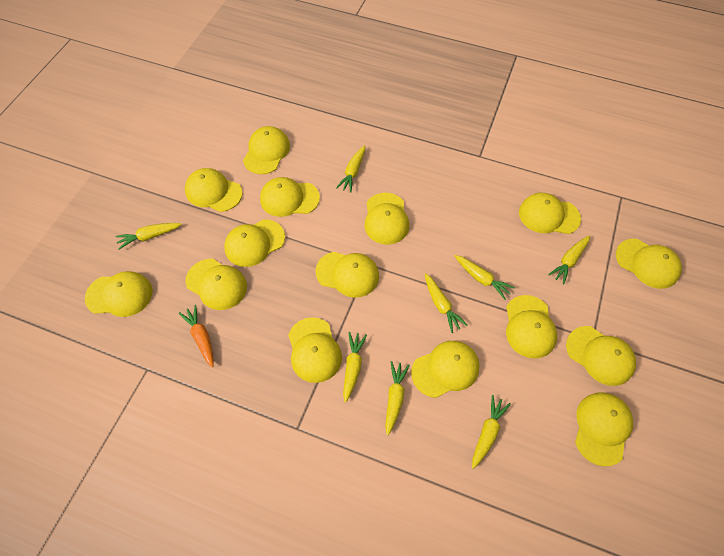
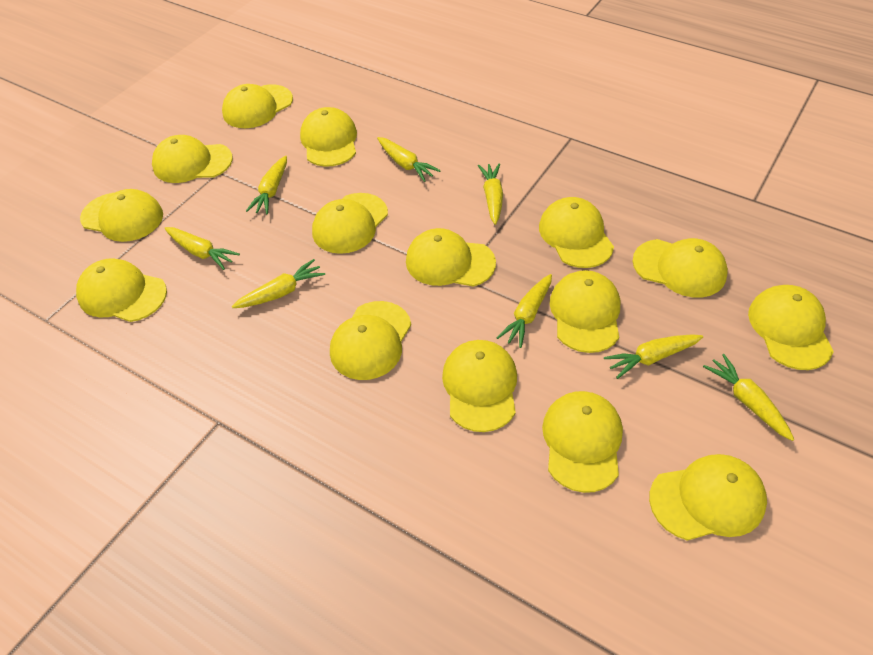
orange carrot: 1 -> 0

